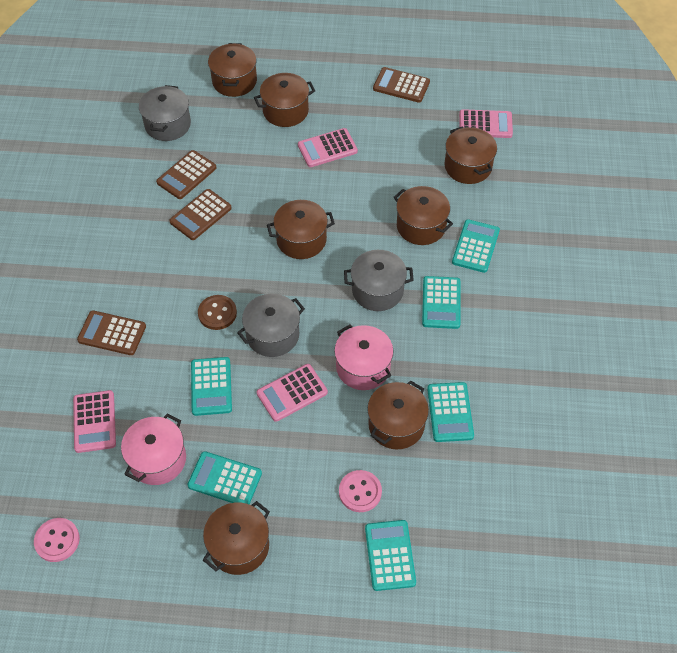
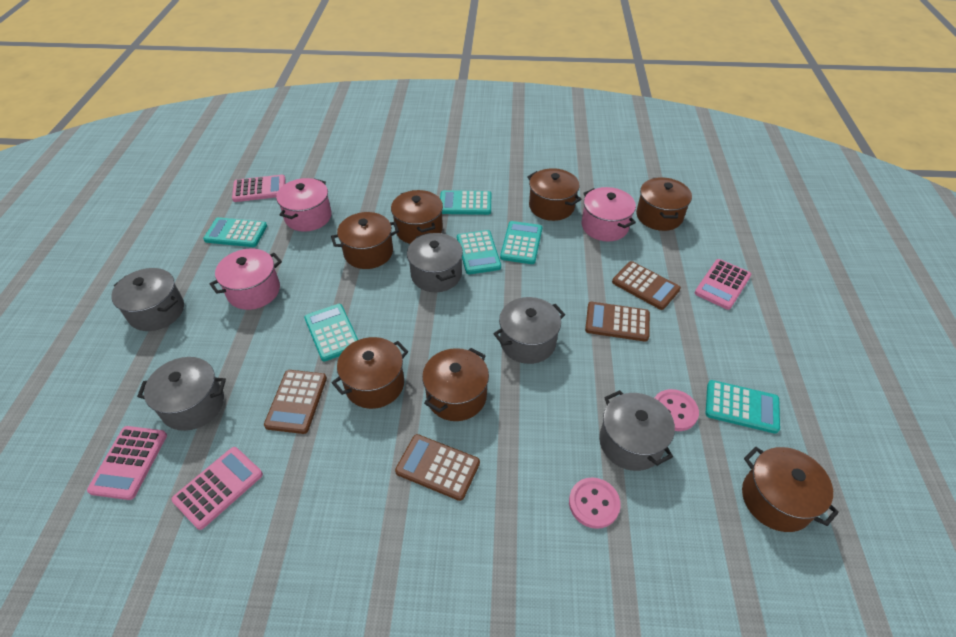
brown button: 1 -> 0
grey pot: 3 -> 5
pink pot: 2 -> 3

